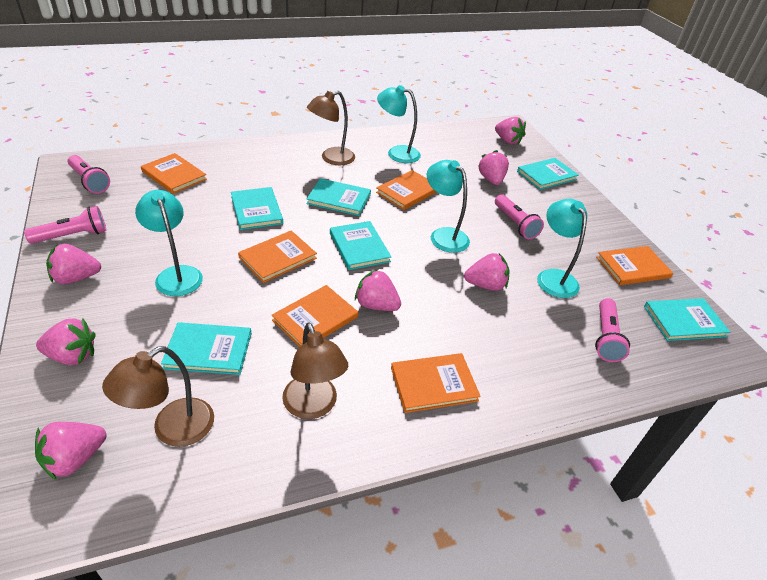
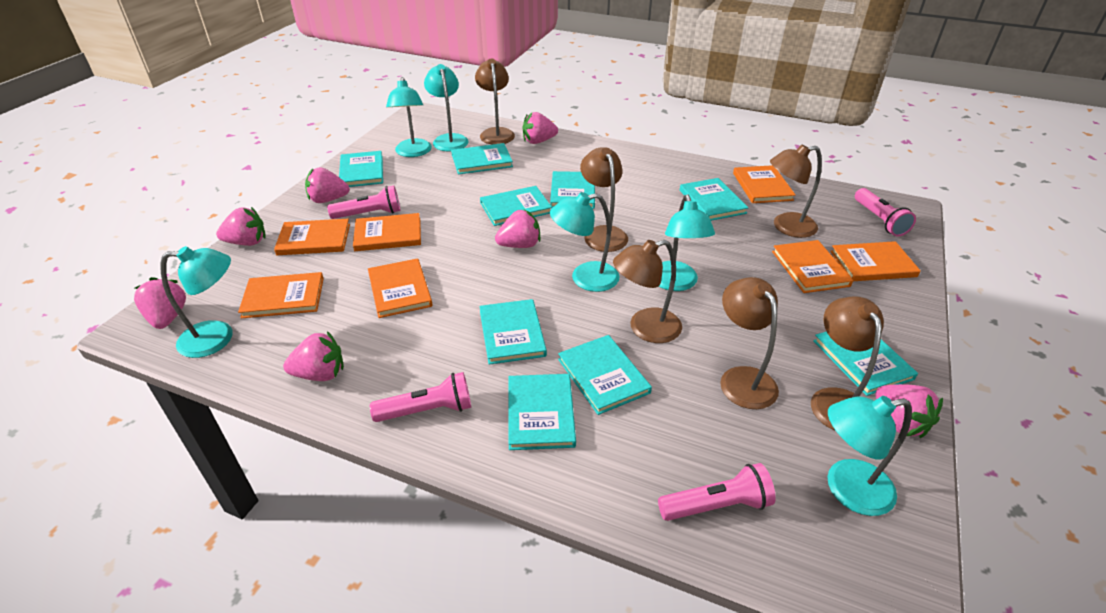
brown lamp: 3 -> 6
orange book: 6 -> 7
turquoise book: 6 -> 9
turquoise lamp: 4 -> 6

